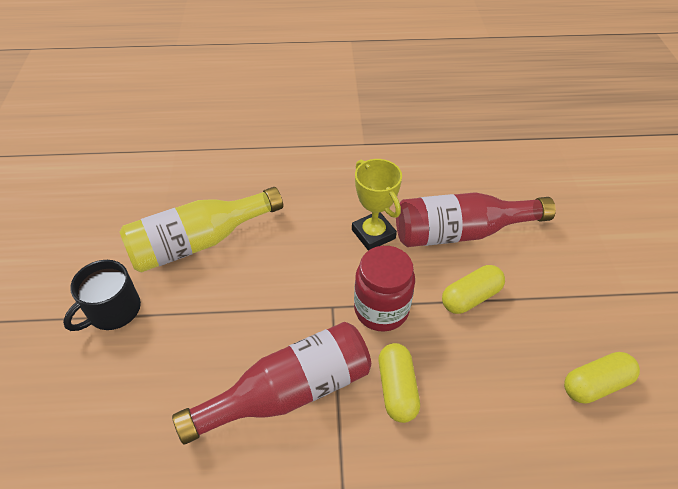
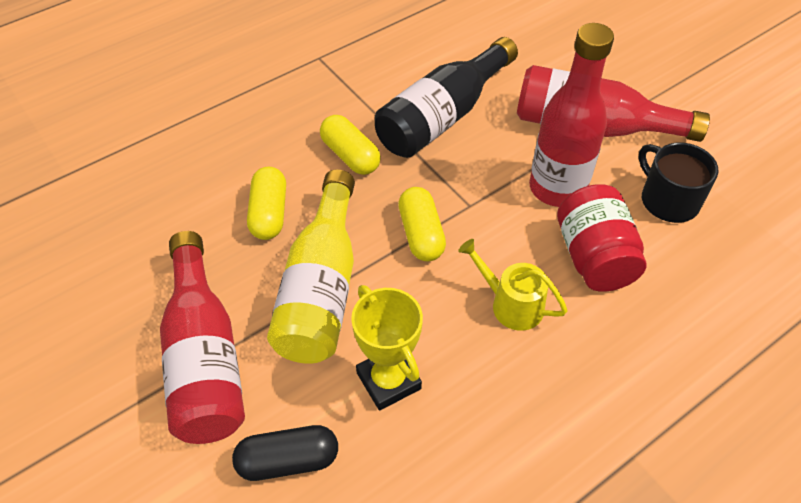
black bottle: 0 -> 1
black capsule: 0 -> 1
red bottle: 2 -> 3
yellow watering can: 0 -> 1

